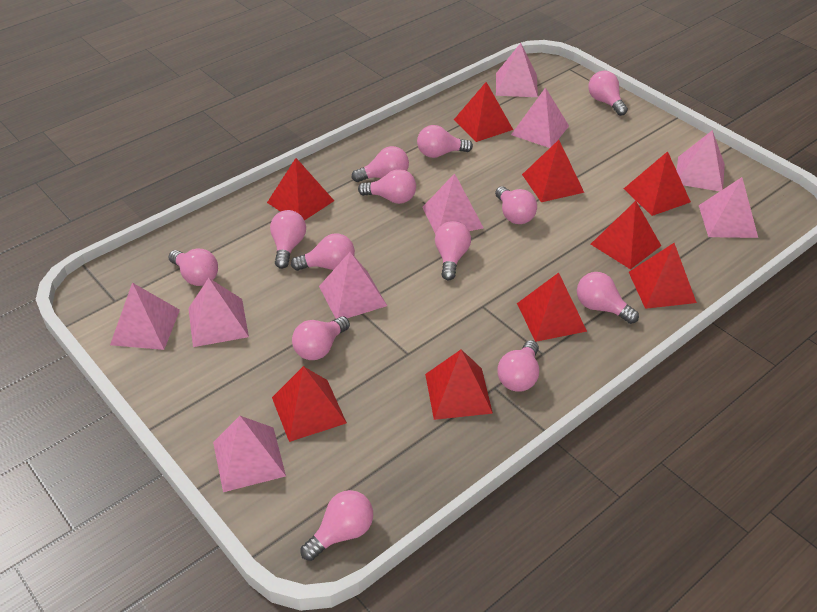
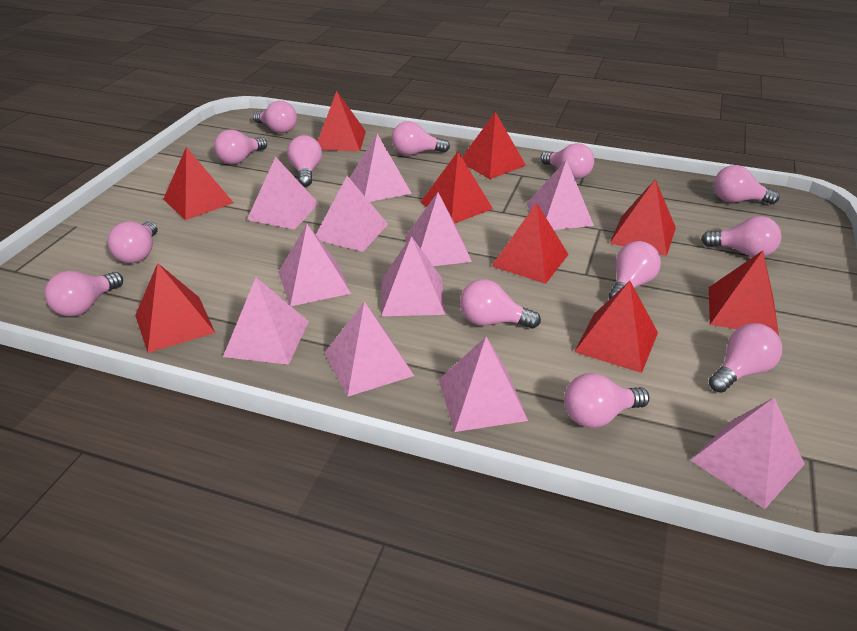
pink pyramid: 9 -> 11

